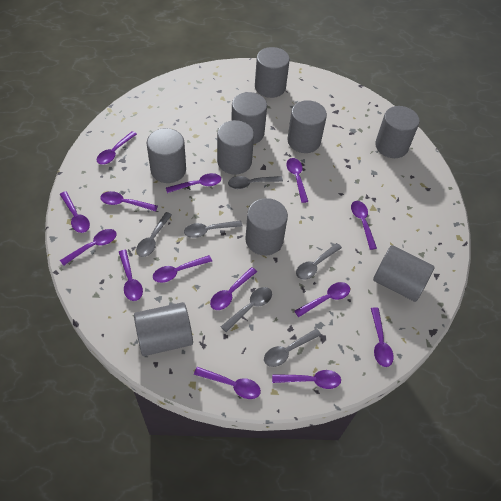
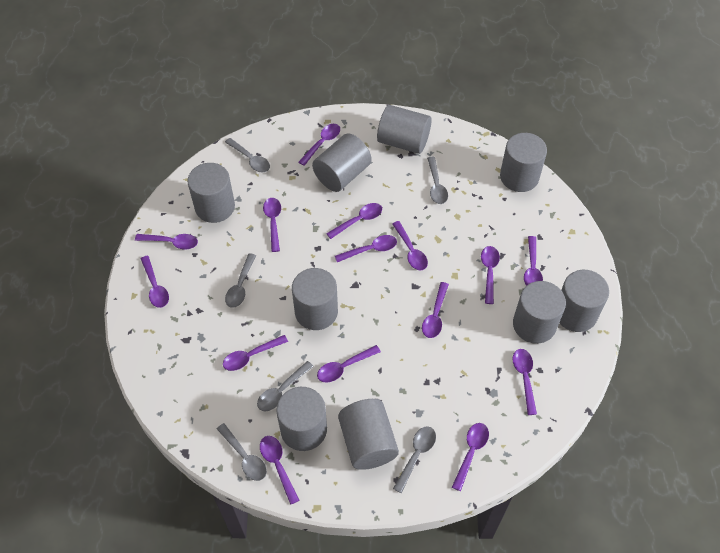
purple spoon: 14 -> 15

